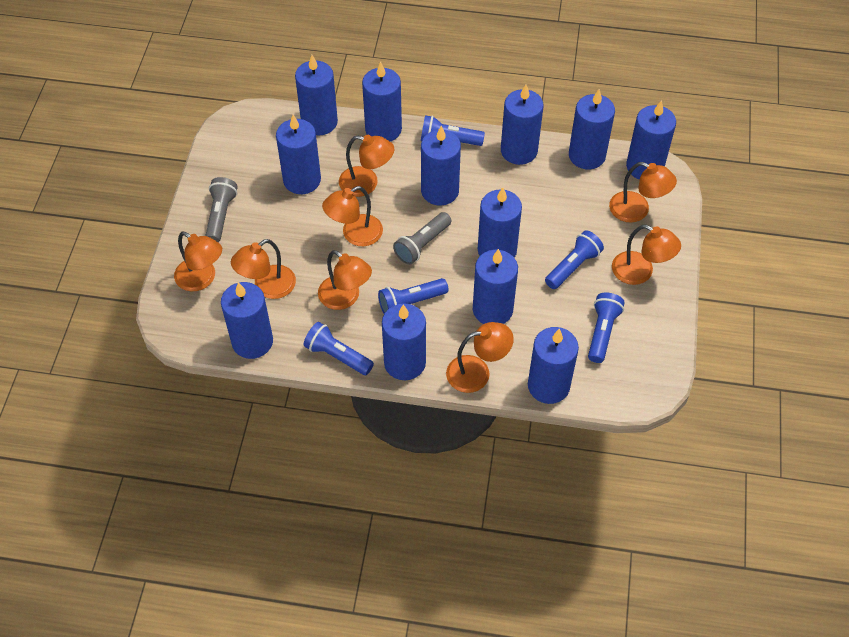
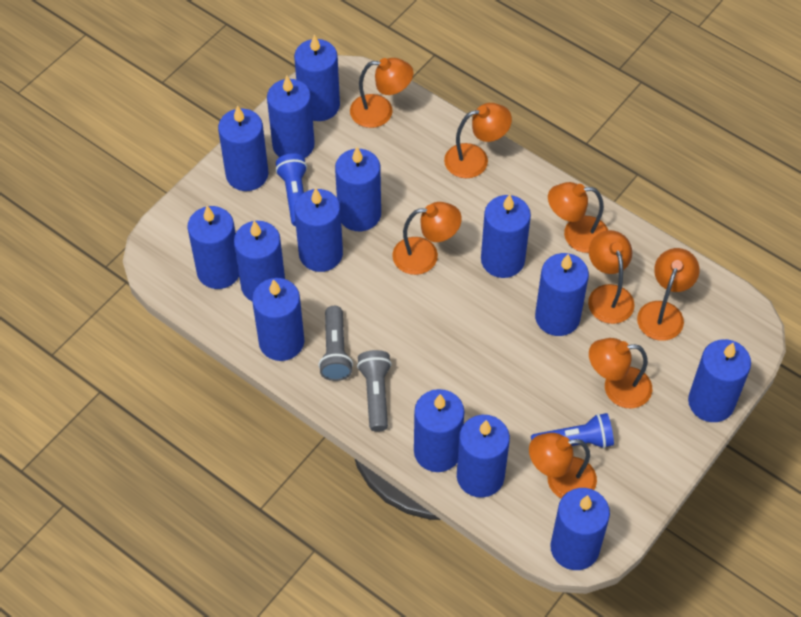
blue candle: 12 -> 14
blue flashlight: 5 -> 2

